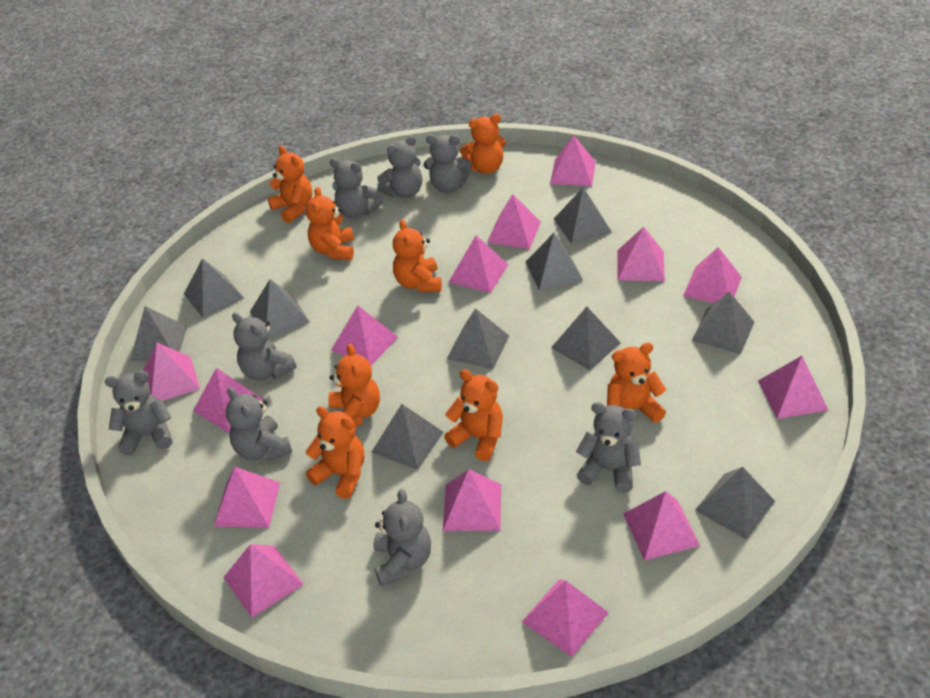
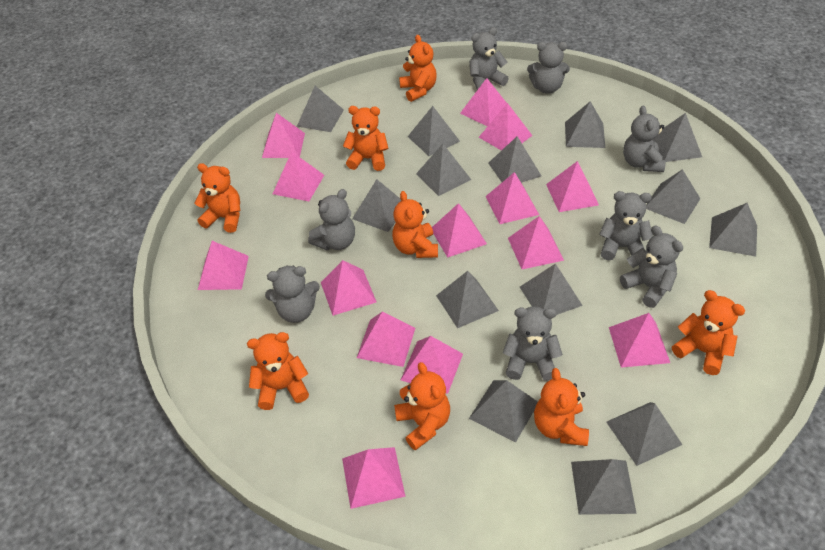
grey pyramid: 10 -> 14

